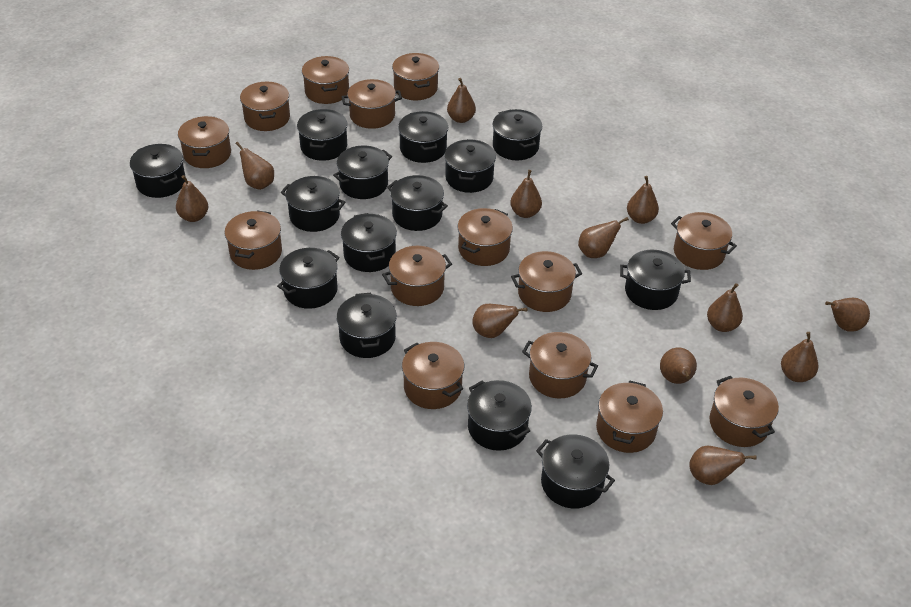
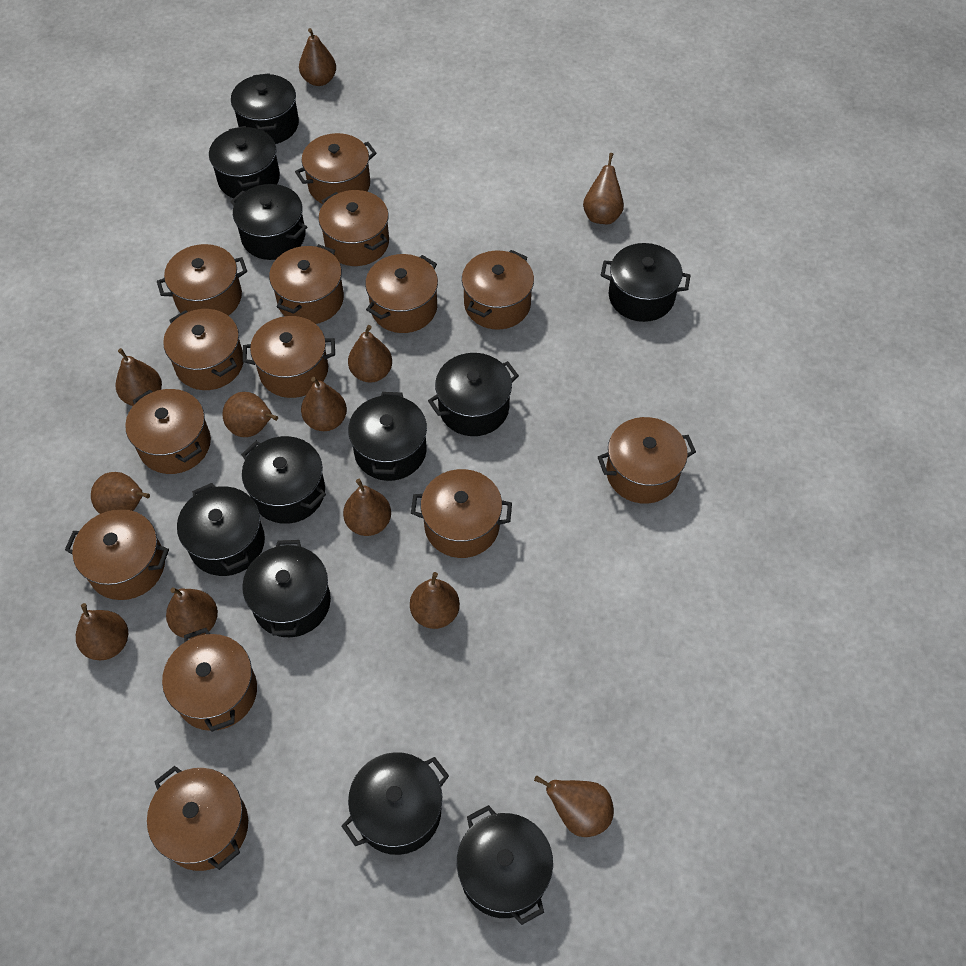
black pot: 14 -> 11

